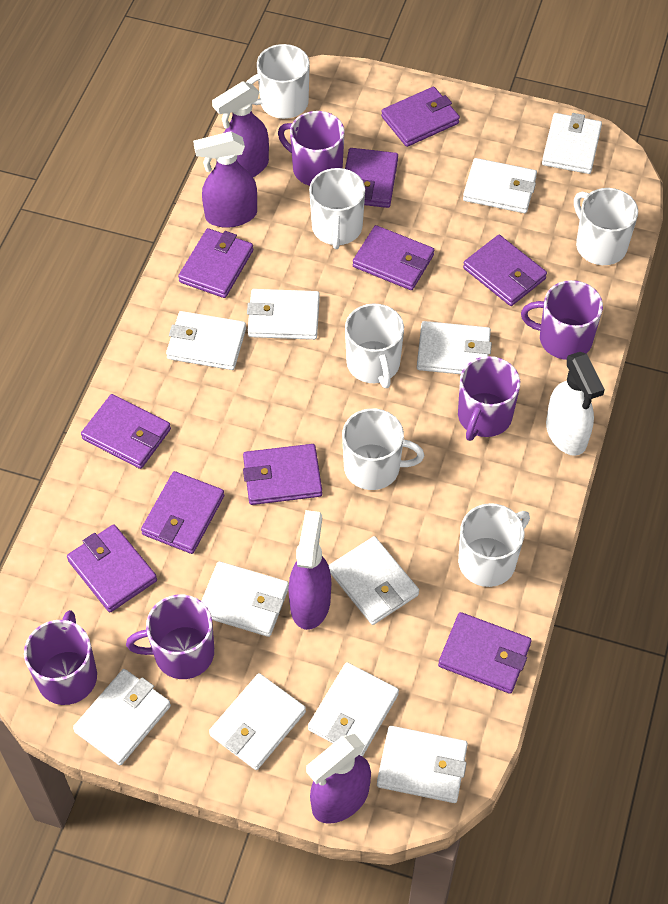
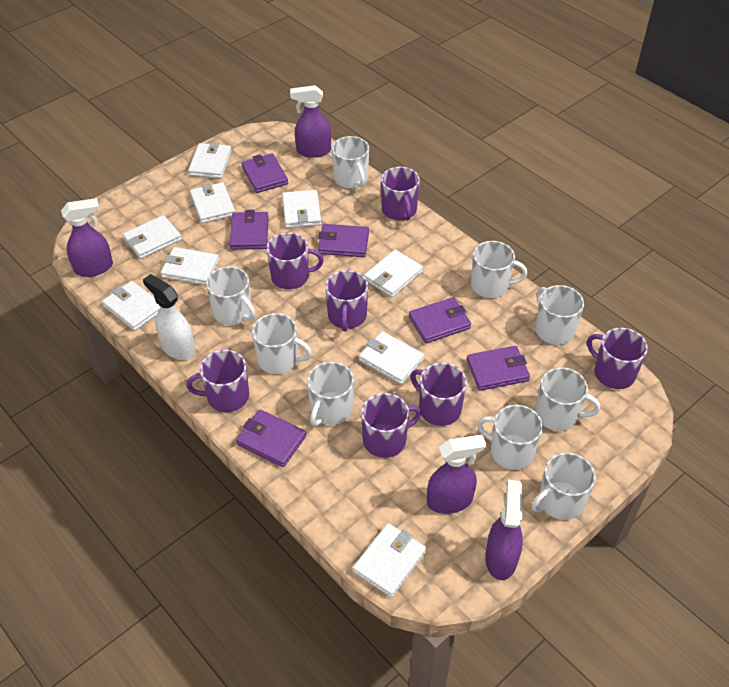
purple mug: 5 -> 7
purple wallet: 10 -> 6
white mug: 6 -> 9
white wallet: 11 -> 9

